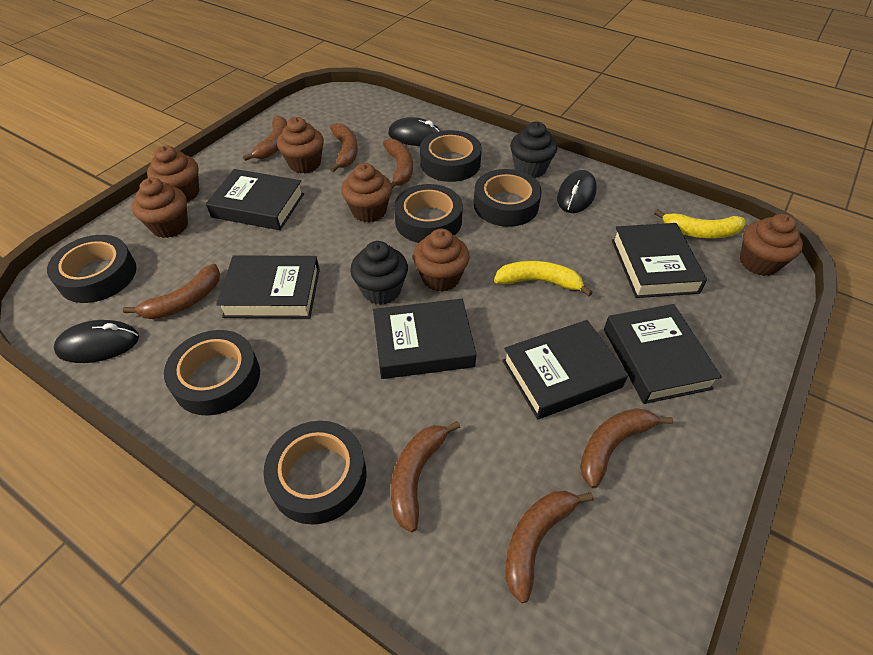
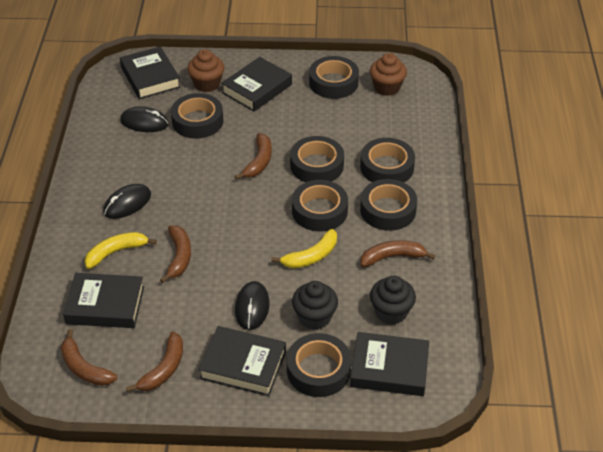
black book: 6 -> 5
black tape: 6 -> 7
brown banana: 7 -> 5
brown cupcake: 6 -> 2

